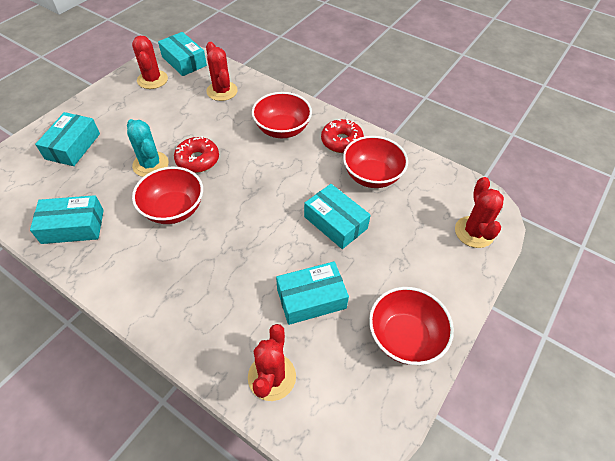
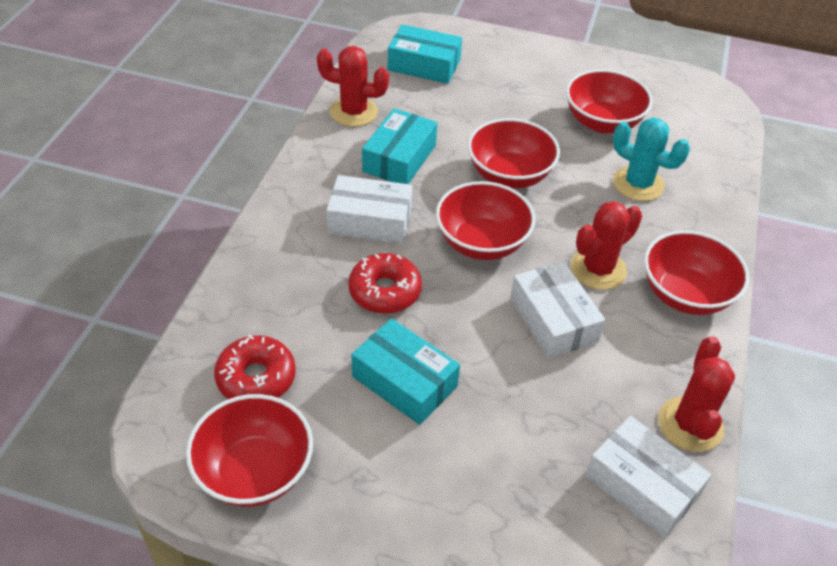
red bowl: 4 -> 5
red cactus: 4 -> 3
turquoise box: 5 -> 3
white box: 0 -> 3

